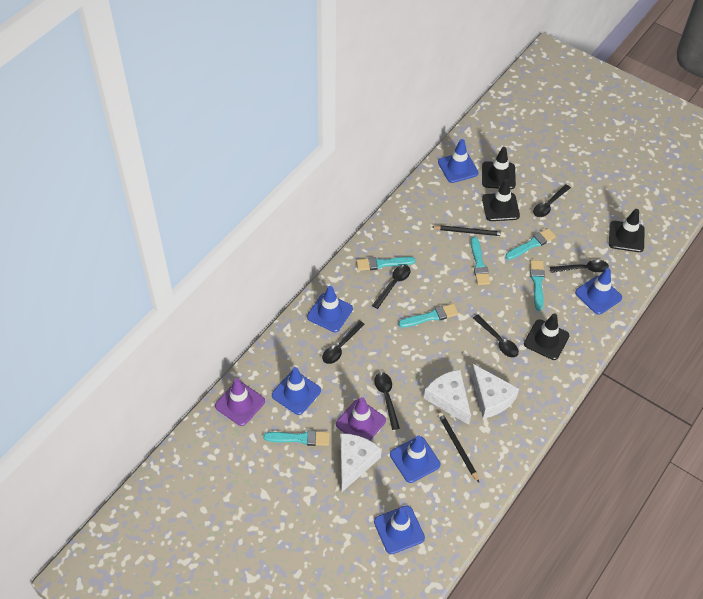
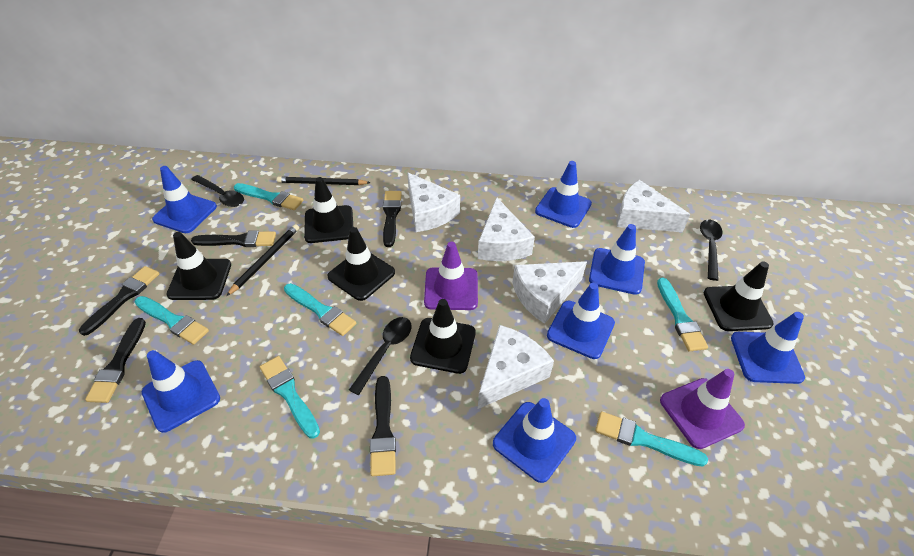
black brush: 0 -> 5
black spoon: 6 -> 3
black traffic cone: 4 -> 5
blue traffic cone: 6 -> 7
white cheese: 3 -> 5

